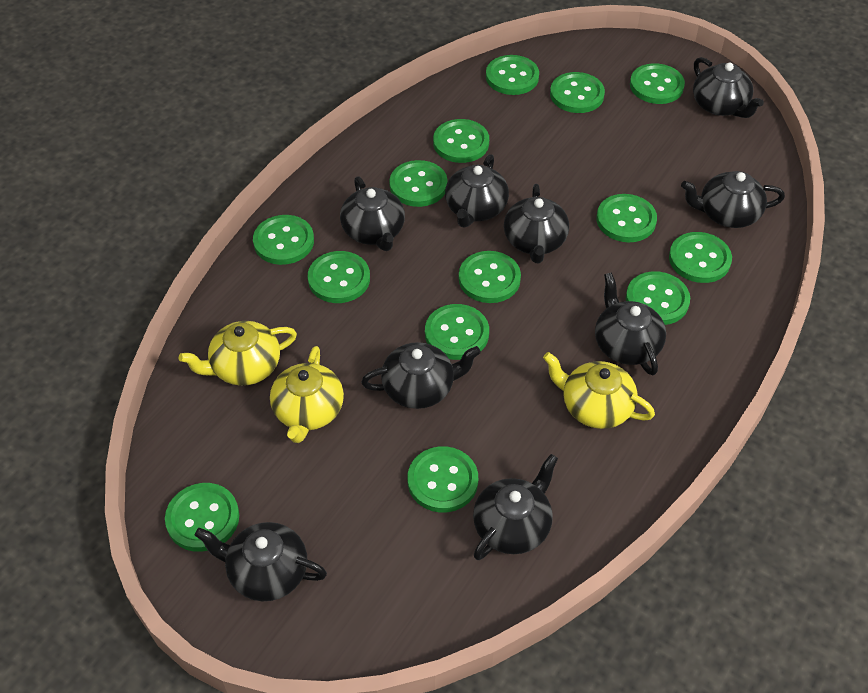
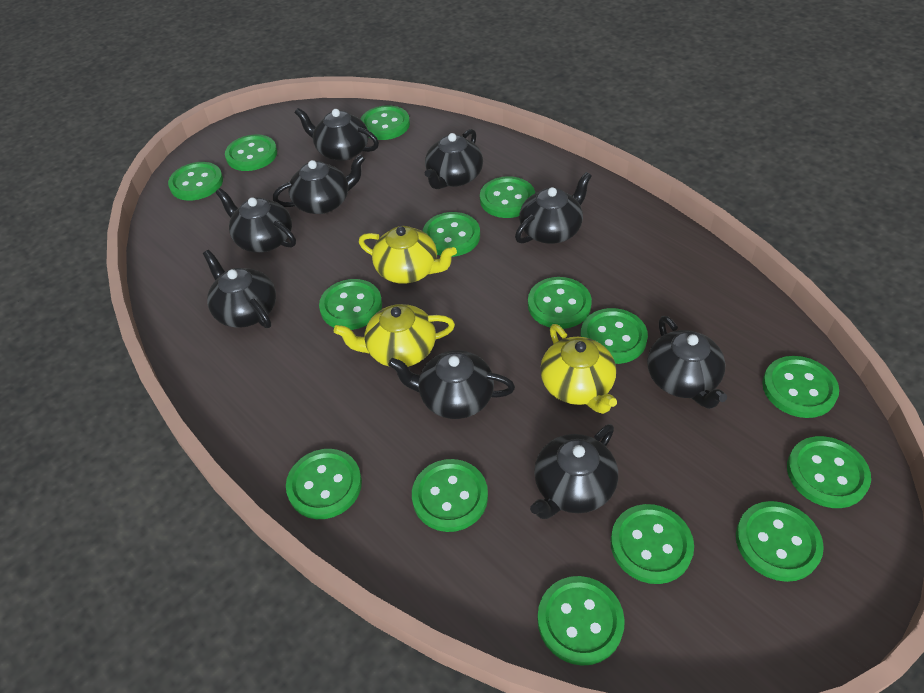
green button: 14 -> 15

